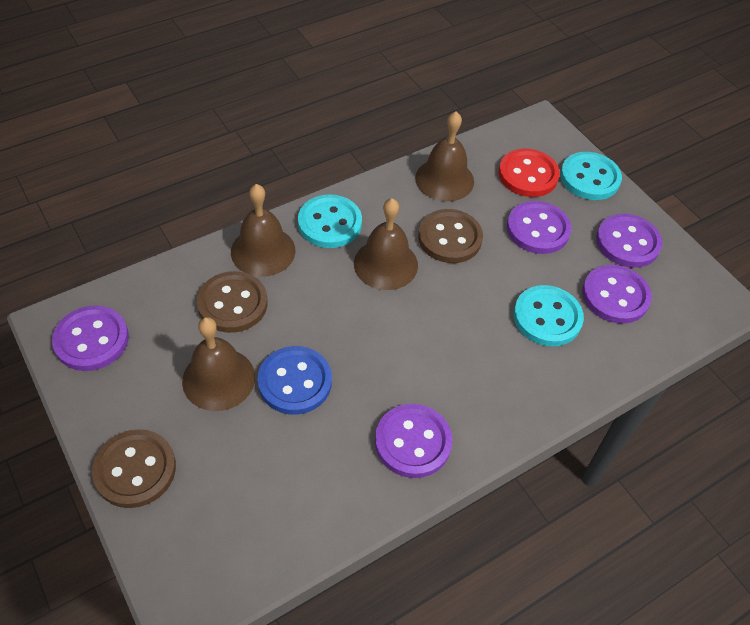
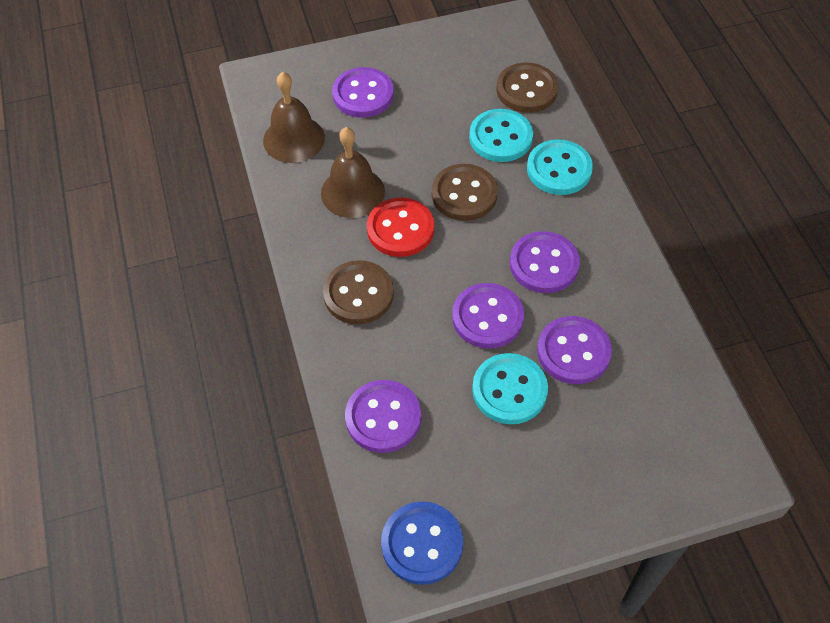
brown bell: 4 -> 2

